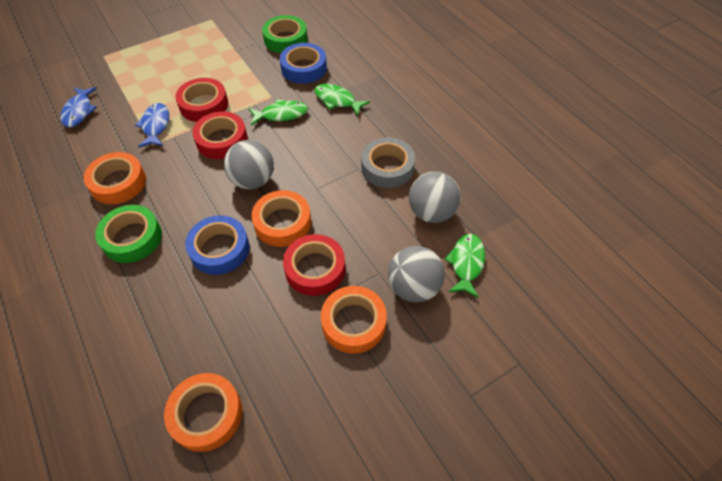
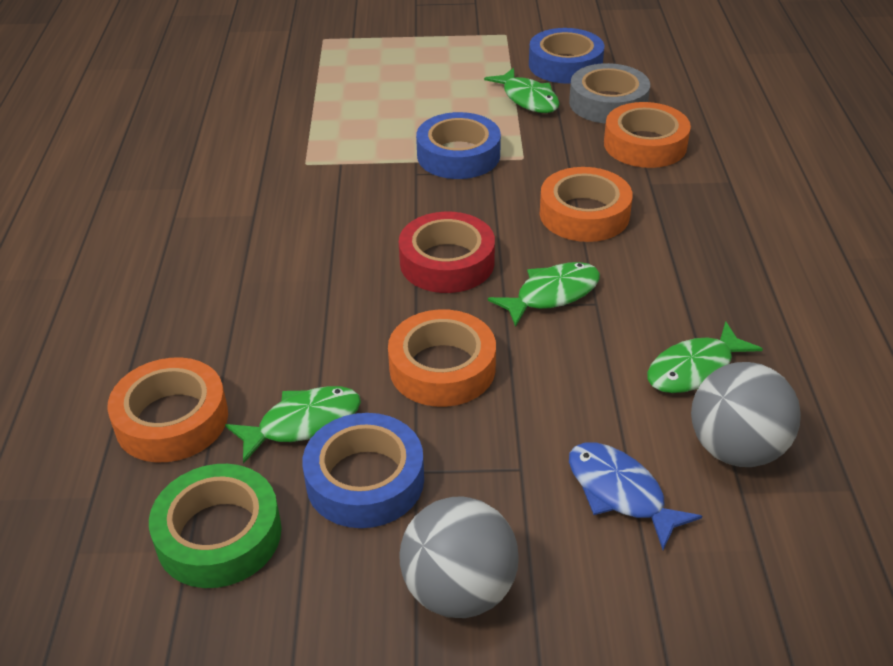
blue fish: 2 -> 1
blue tape: 2 -> 3
green fish: 3 -> 4
green tape: 2 -> 1
grey ball: 3 -> 2
red tape: 3 -> 1

